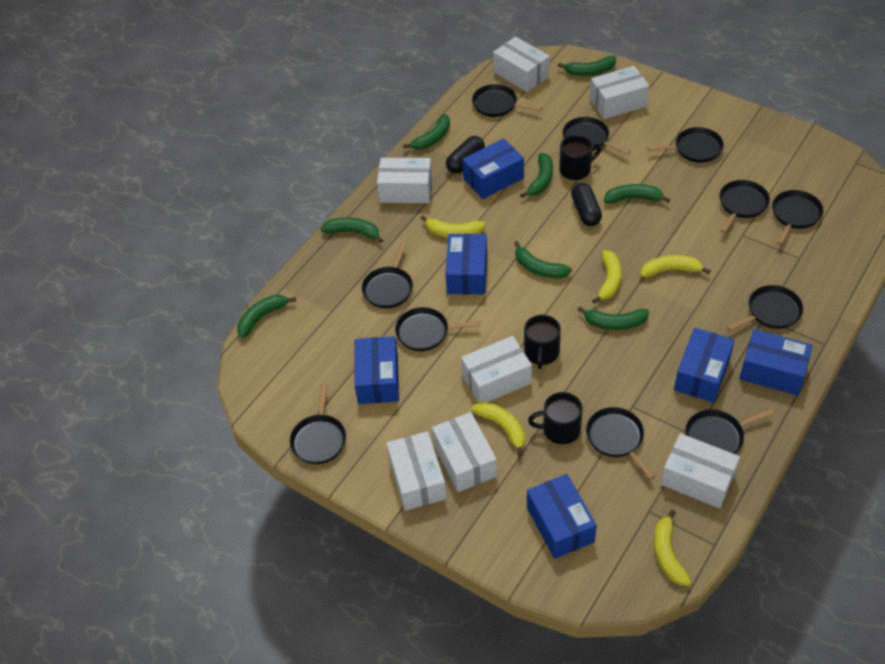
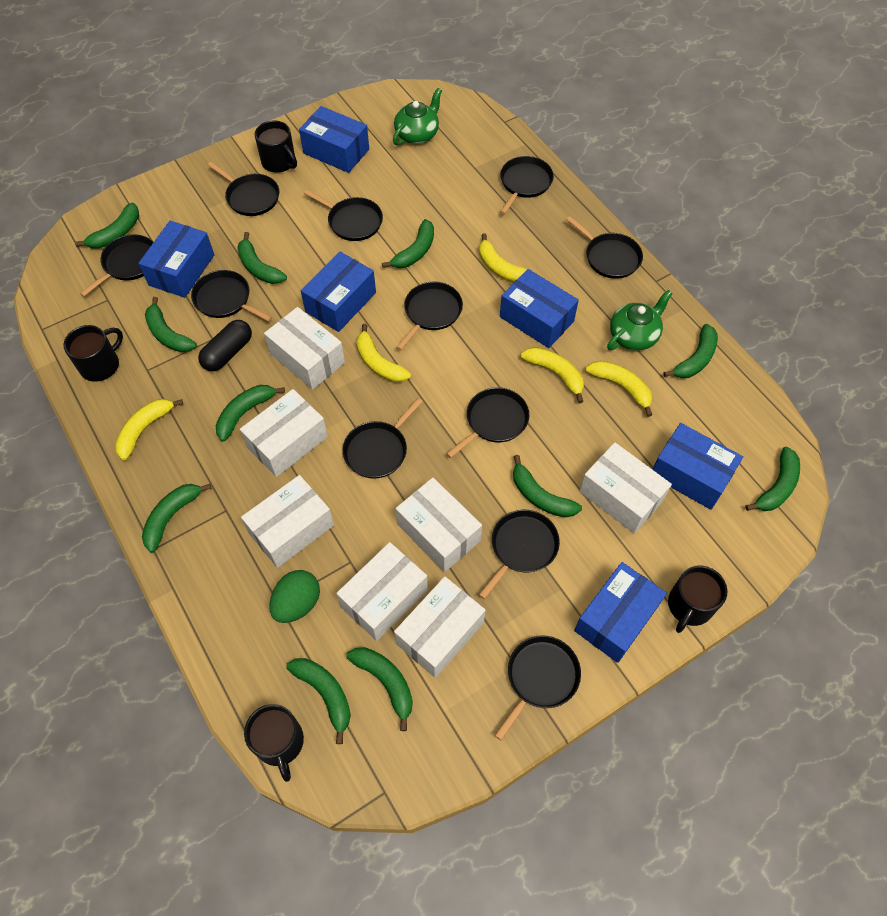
black capsule: 2 -> 1
black mug: 3 -> 4
green banana: 8 -> 11
green egg: 0 -> 1
green teapot: 0 -> 2

